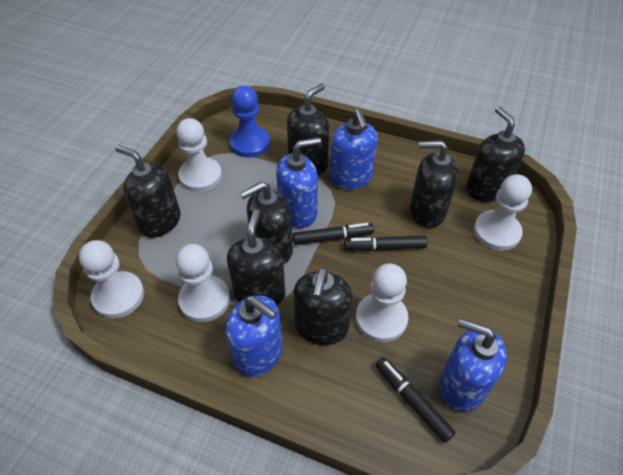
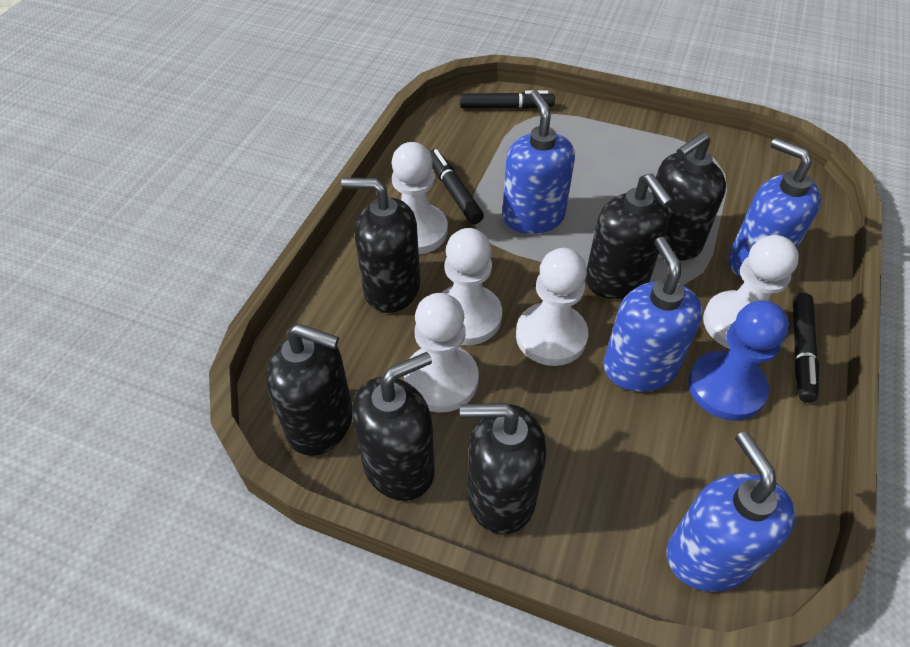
black soap dispenser: 7 -> 6

